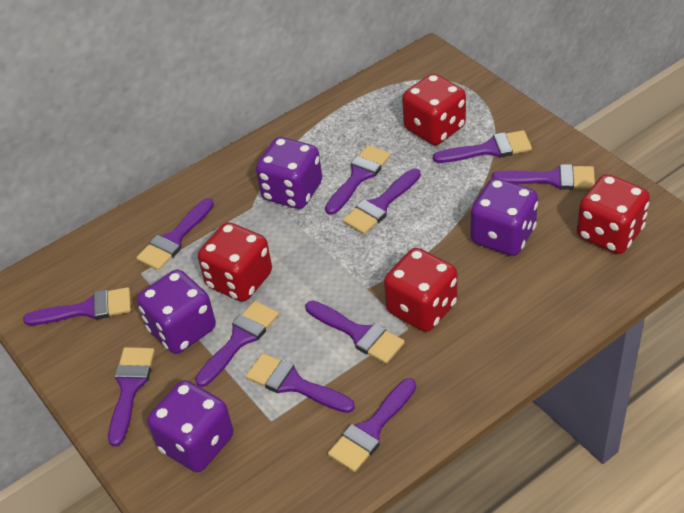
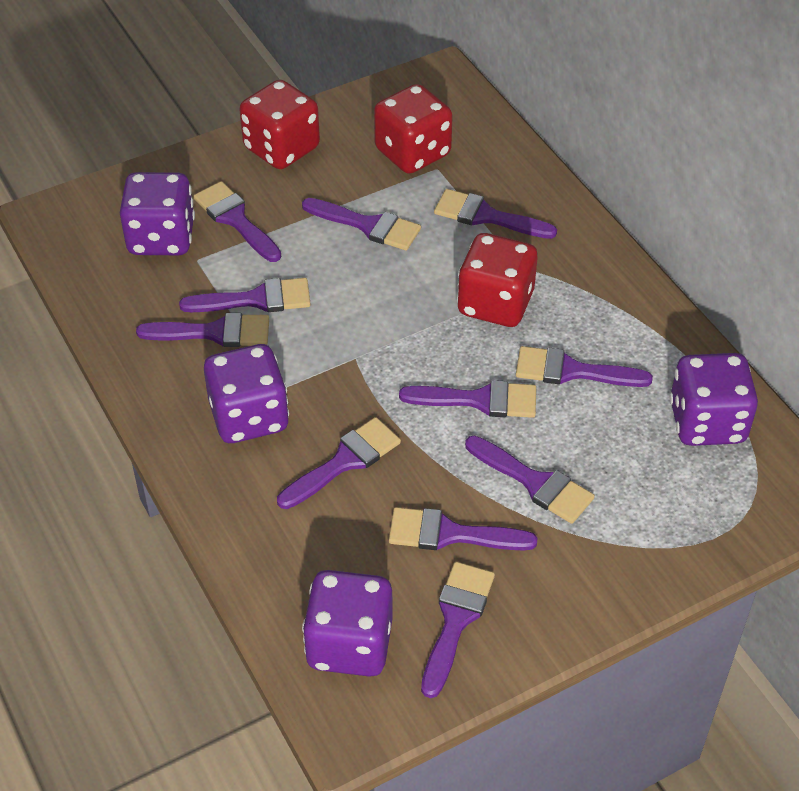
red dice: 4 -> 3

